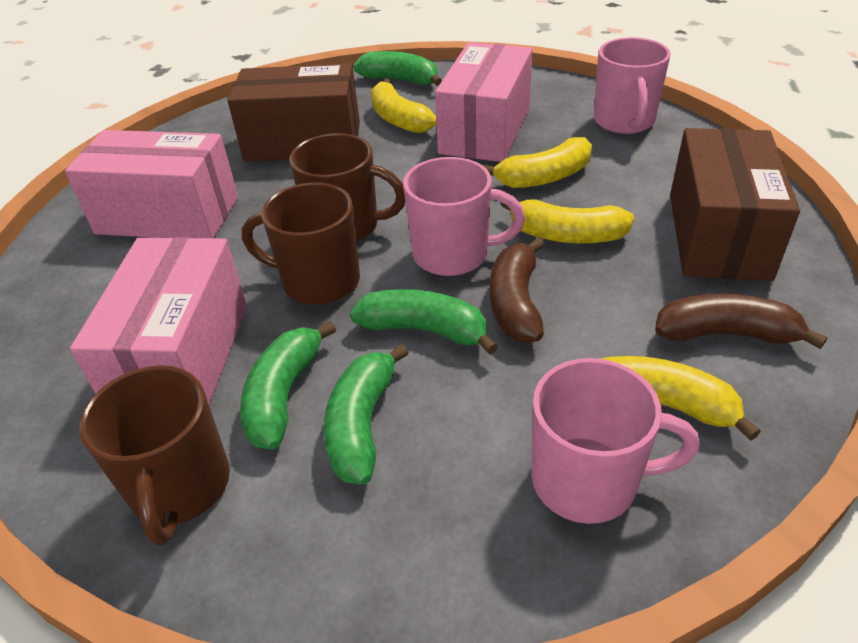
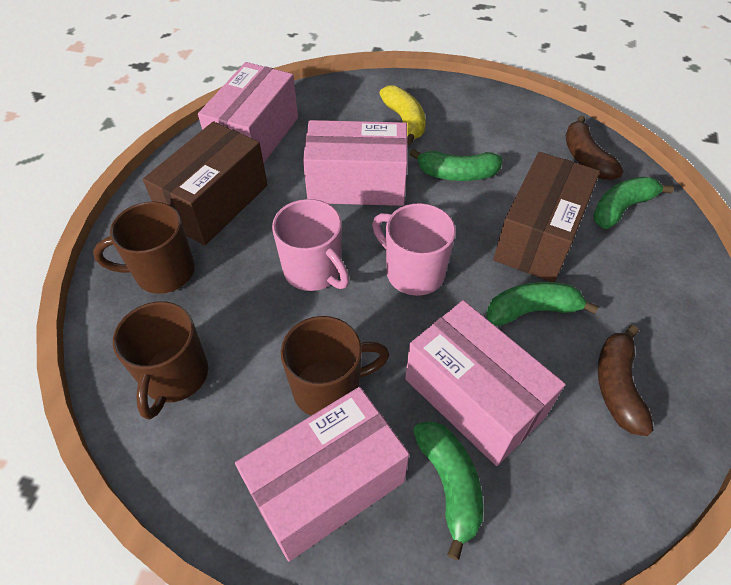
pink box: 3 -> 4
pink mug: 3 -> 2
yellow banana: 4 -> 1

